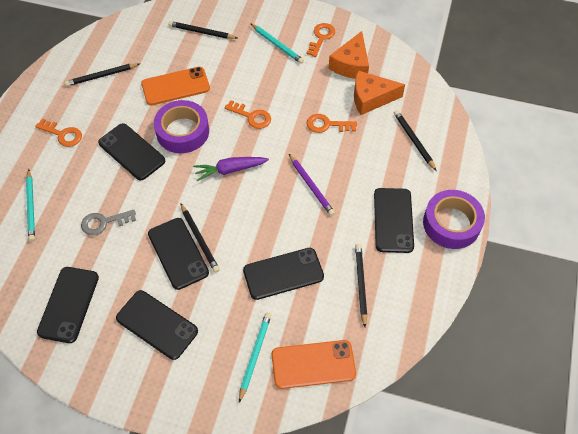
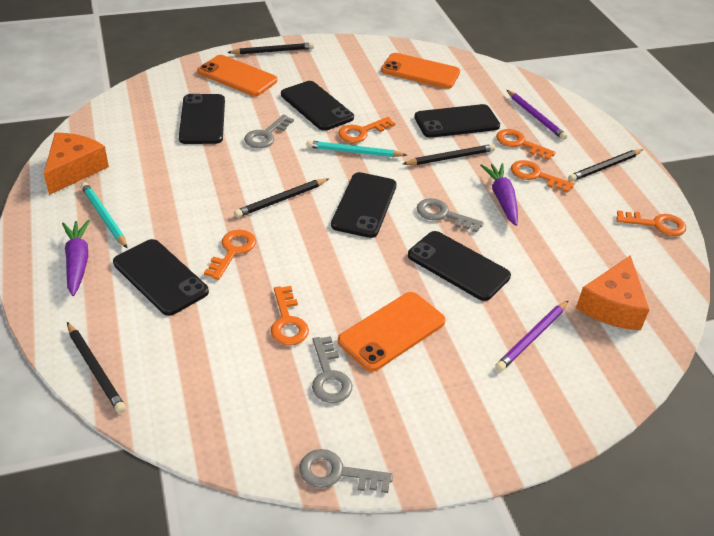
grey key: 1 -> 4
orange key: 4 -> 6
orange phone: 2 -> 3
purple carrot: 1 -> 2
purple pencil: 1 -> 2
purple tape: 2 -> 0
turquoise pencil: 3 -> 2

